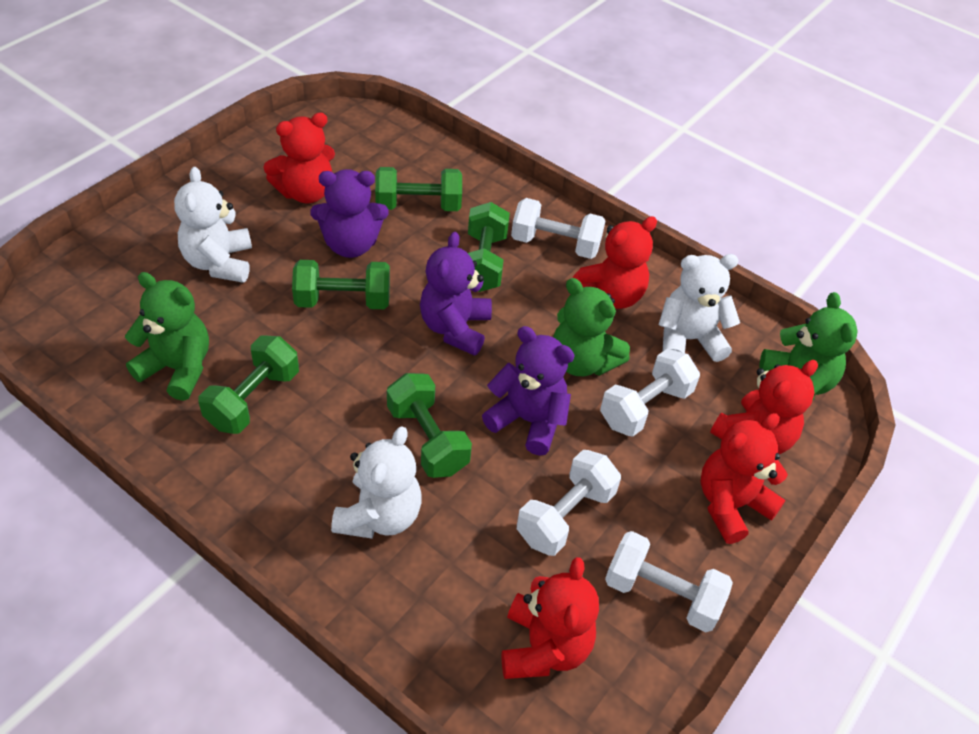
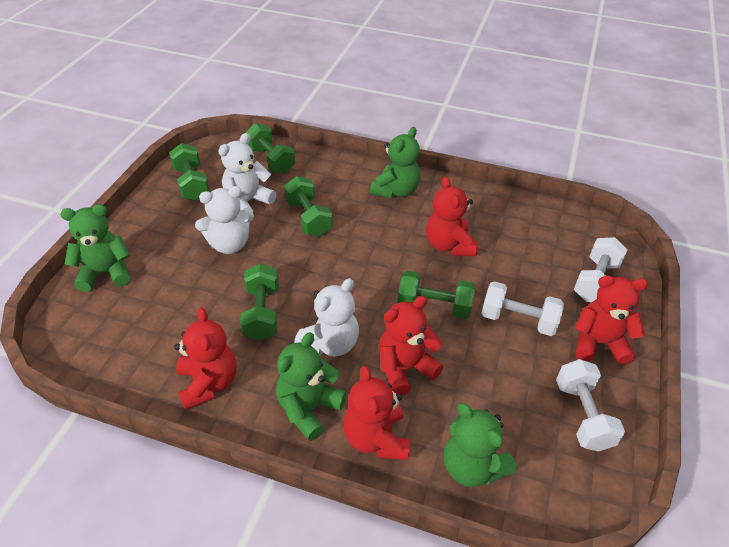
green teddy bear: 3 -> 4
purple teddy bear: 3 -> 0
white dumbbell: 4 -> 3

